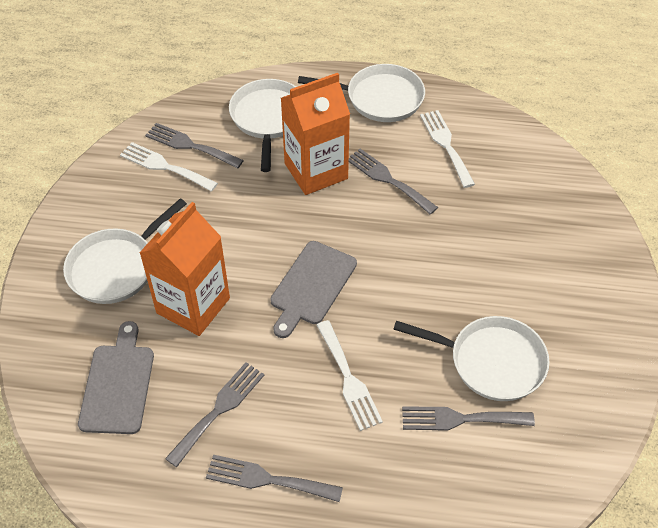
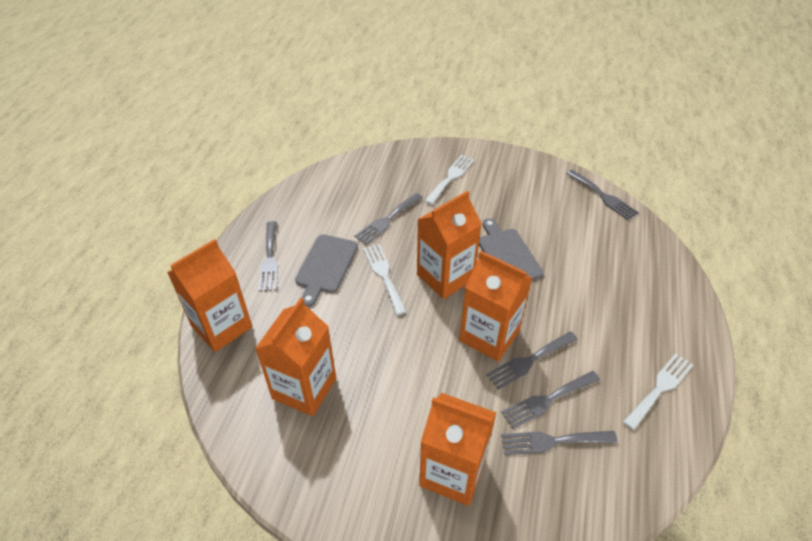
grey fork: 5 -> 6
orange carton: 2 -> 5
white pan: 4 -> 0

